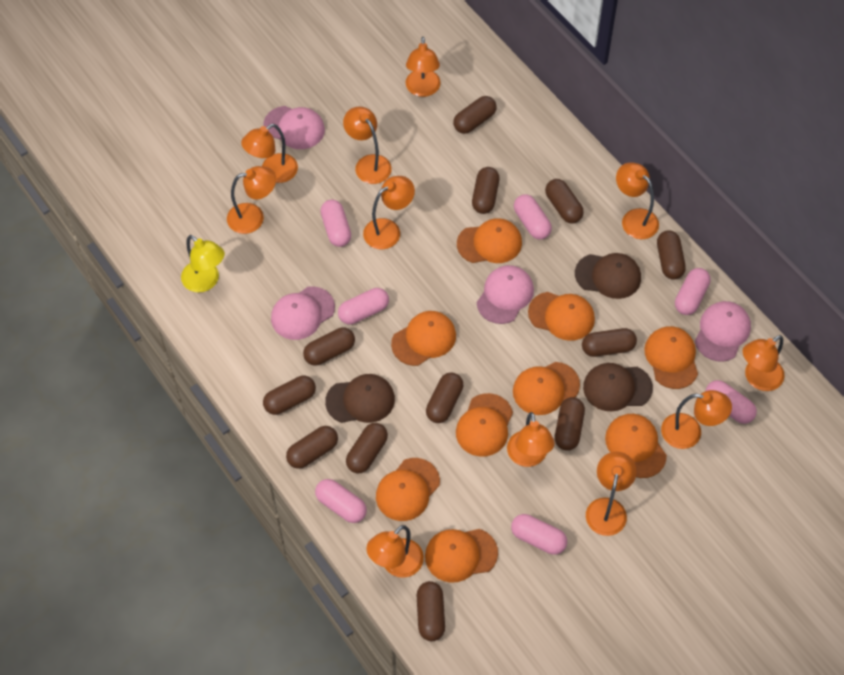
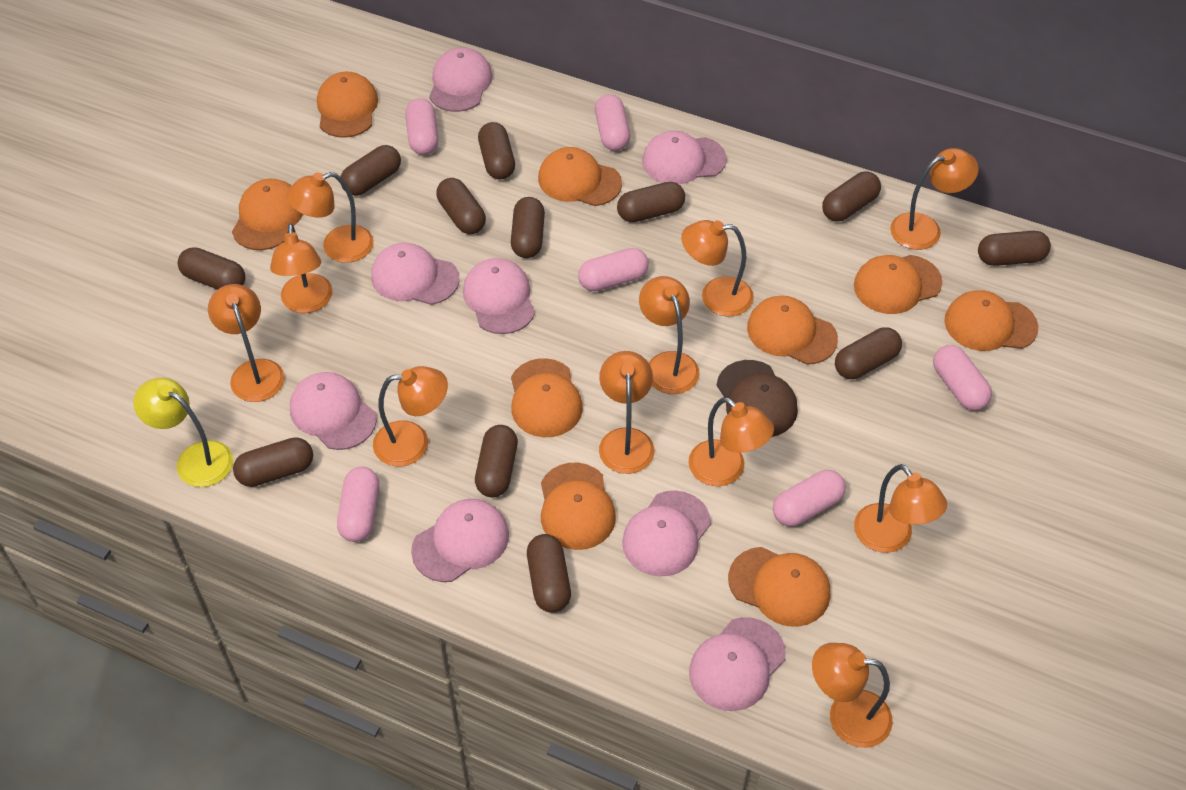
brown cap: 3 -> 1
pink cap: 4 -> 8
pink capsule: 7 -> 6

